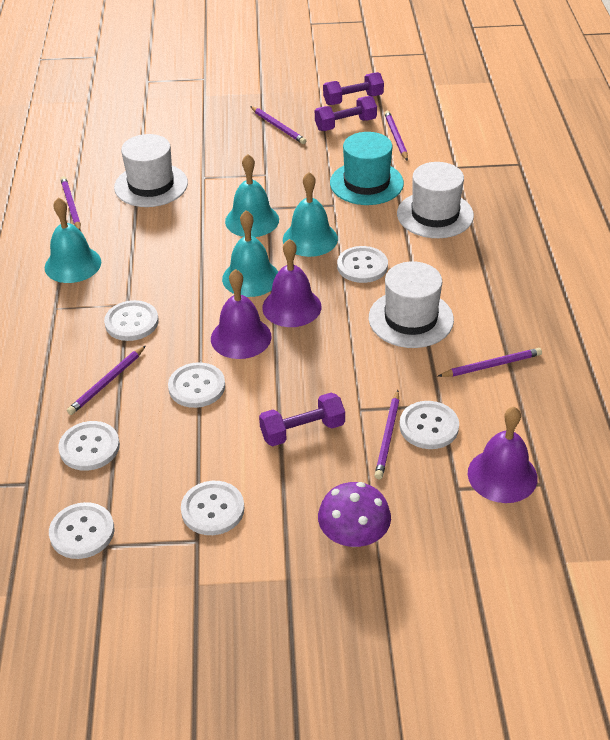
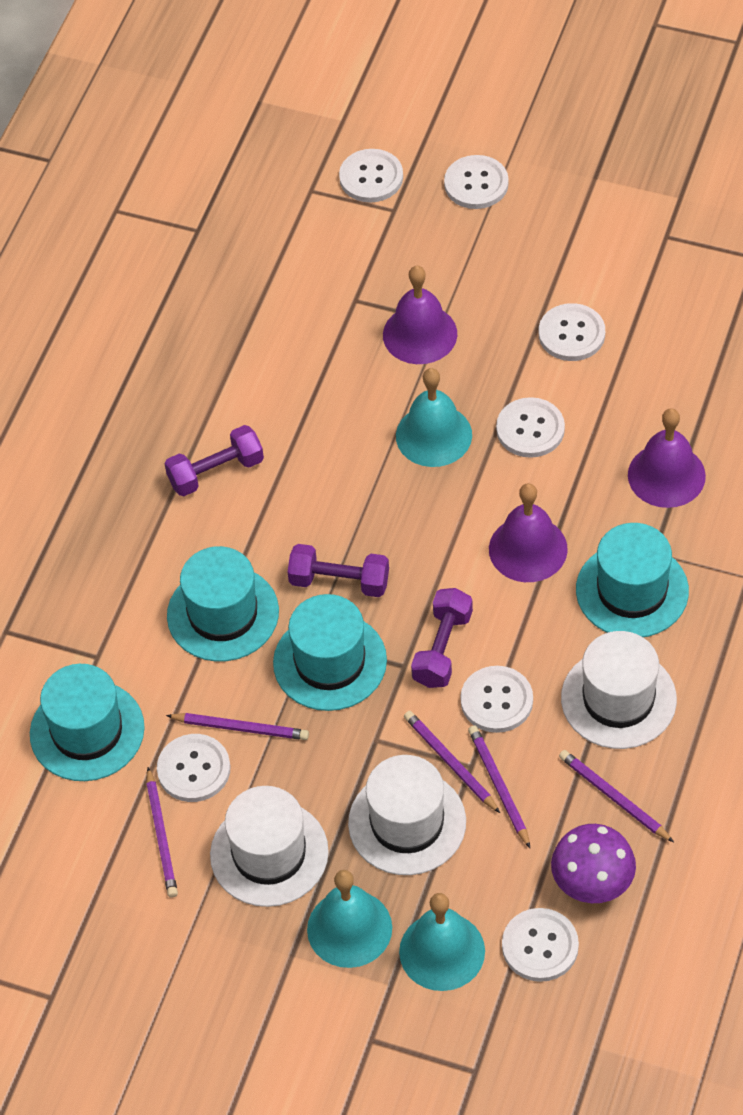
purple pencil: 6 -> 5
turquoise bell: 4 -> 3
turquoise hat: 1 -> 4

